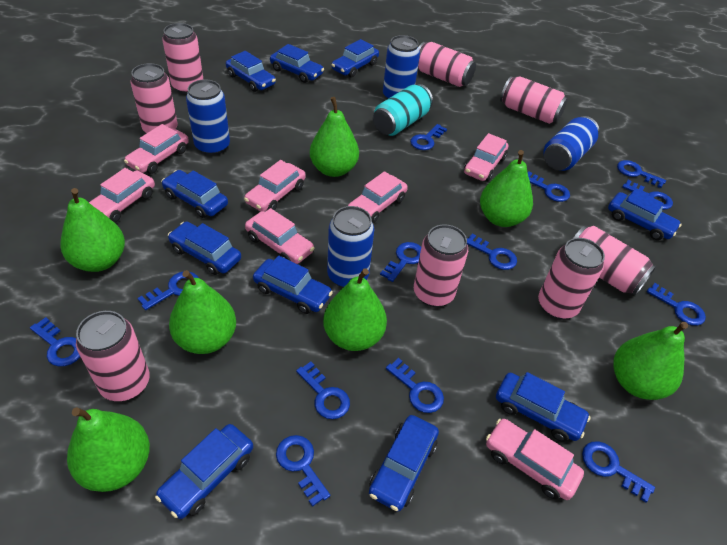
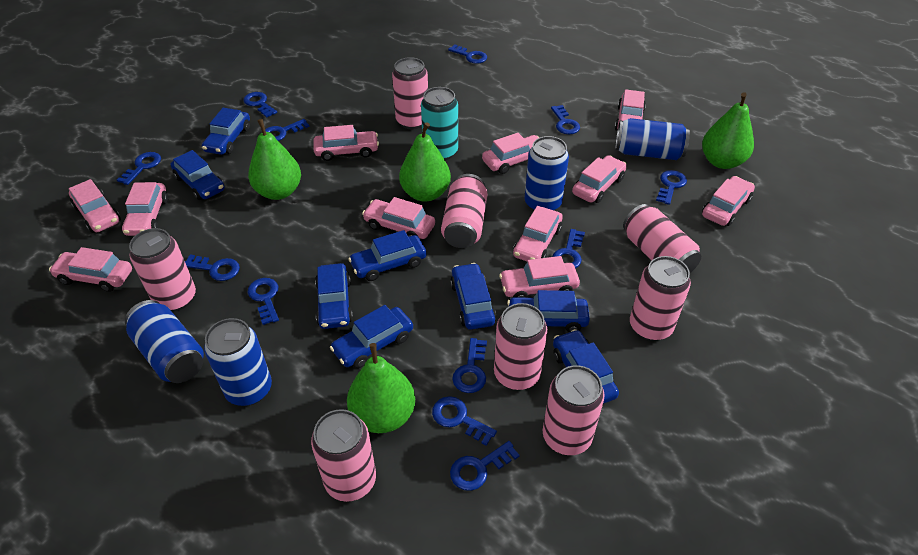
blue car: 10 -> 8
blue key: 13 -> 12
green pear: 7 -> 4
pink car: 7 -> 11

